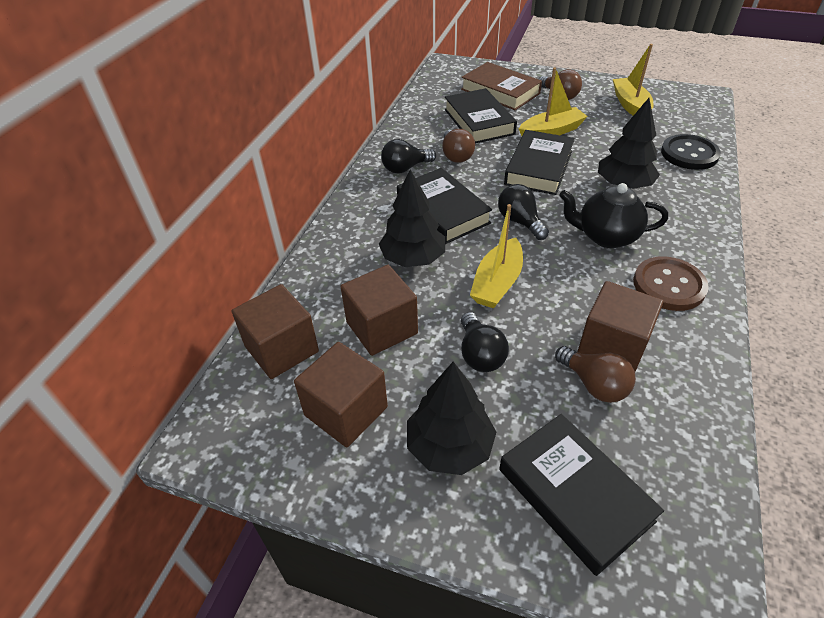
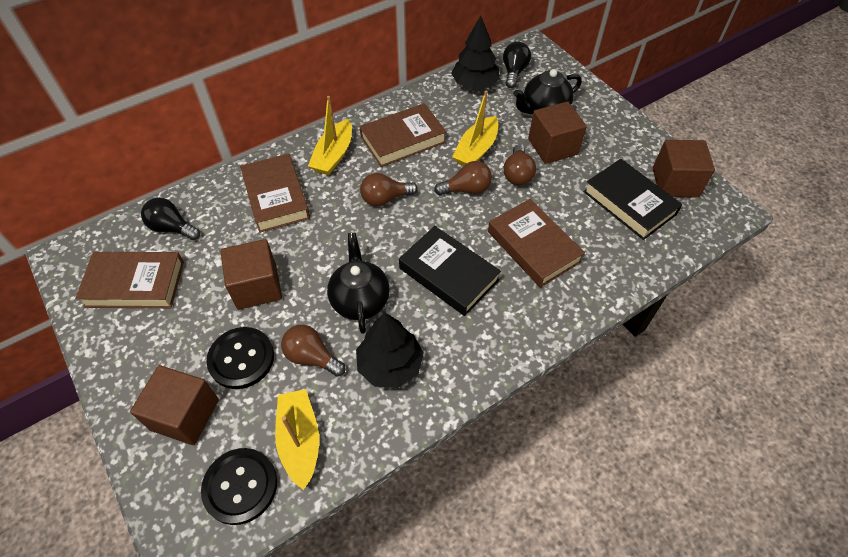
black book: 4 -> 2
black button: 1 -> 2
black light bulb: 3 -> 2
black teapot: 1 -> 2
black tree: 3 -> 2
brown book: 1 -> 4
brown button: 1 -> 0
brown light bulb: 3 -> 4

